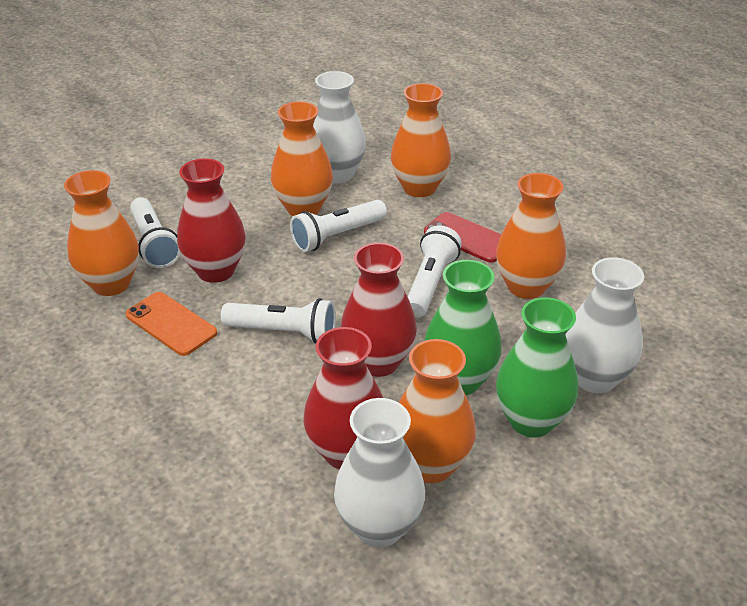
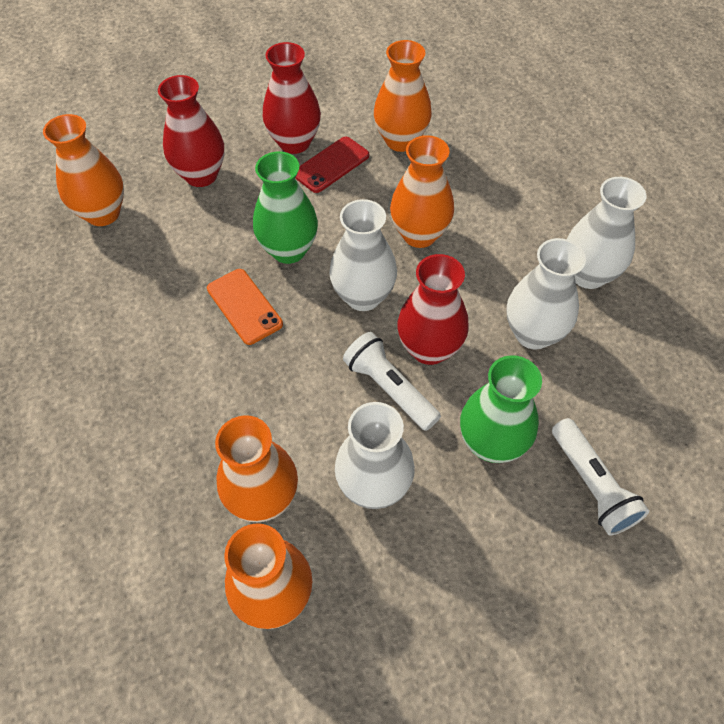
white flashlight: 4 -> 2
white vase: 3 -> 4

